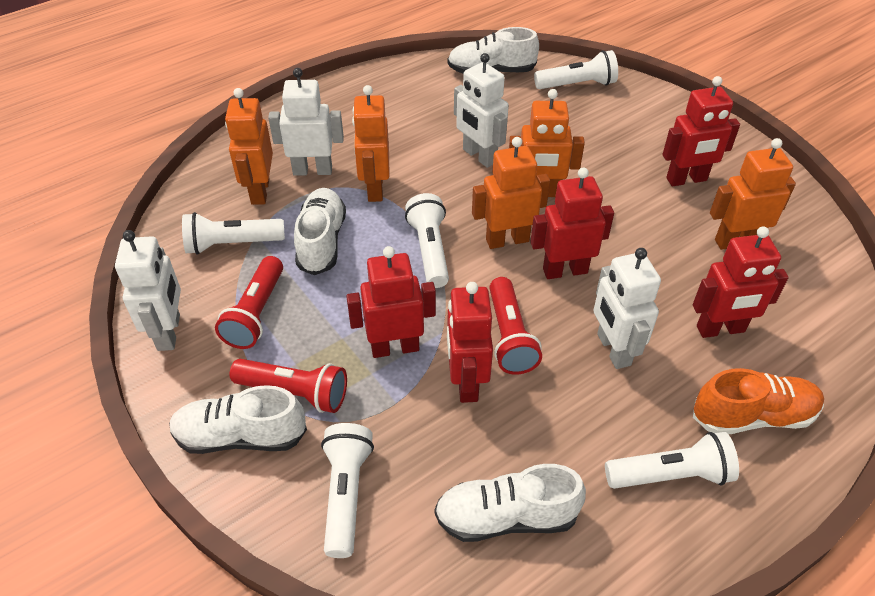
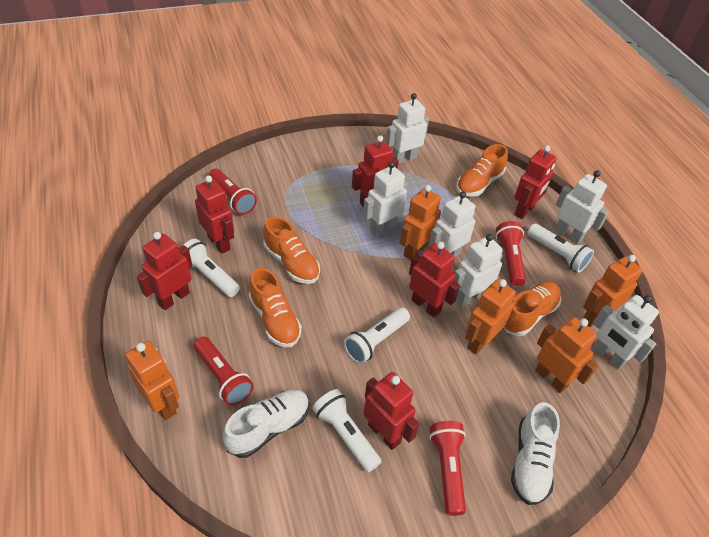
orange shoe: 1 -> 4
red flashlight: 3 -> 4
red robot: 5 -> 6
white flashlight: 5 -> 4
white robot: 4 -> 6
white shoe: 4 -> 2

